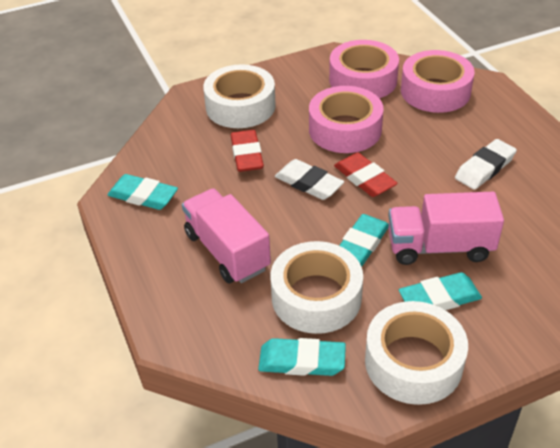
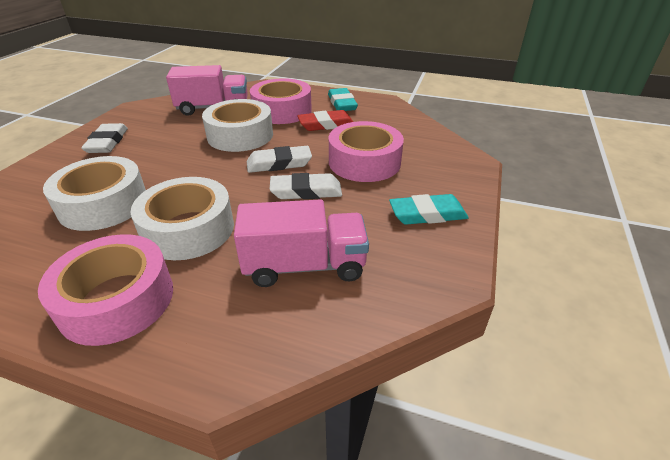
red eraser: 2 -> 1
turquoise eraser: 4 -> 2
white eraser: 2 -> 3

